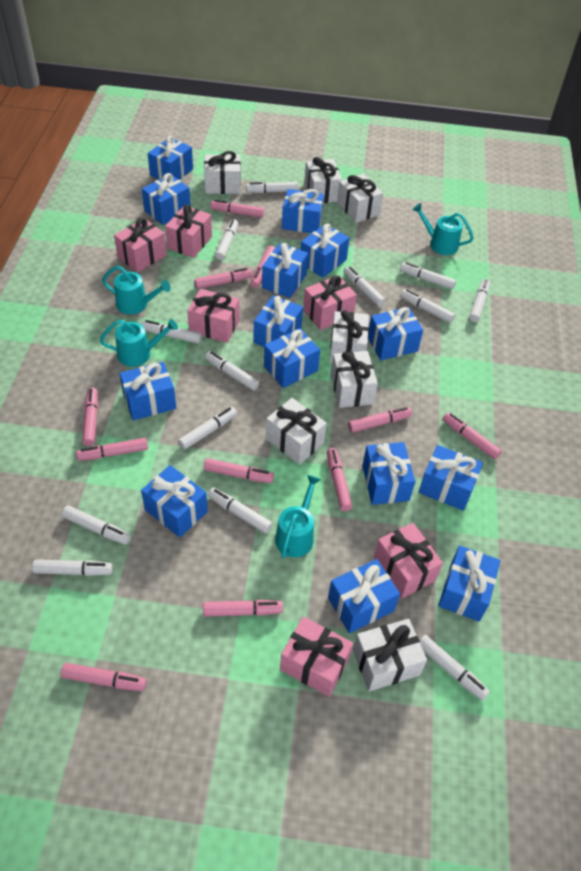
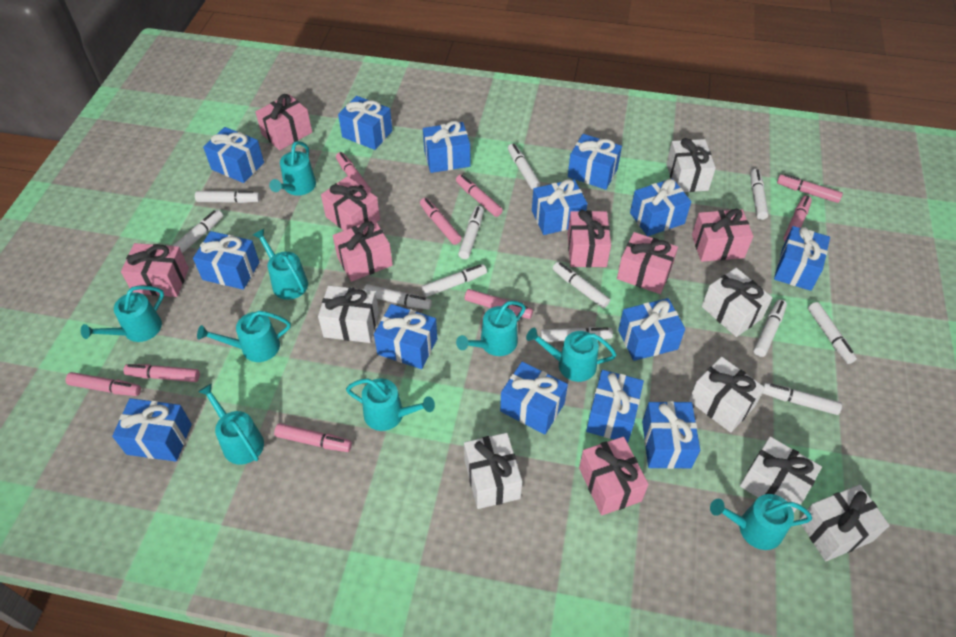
pink gift: 6 -> 8
pink marker: 11 -> 9
turquoise watering can: 4 -> 9
white marker: 13 -> 12

